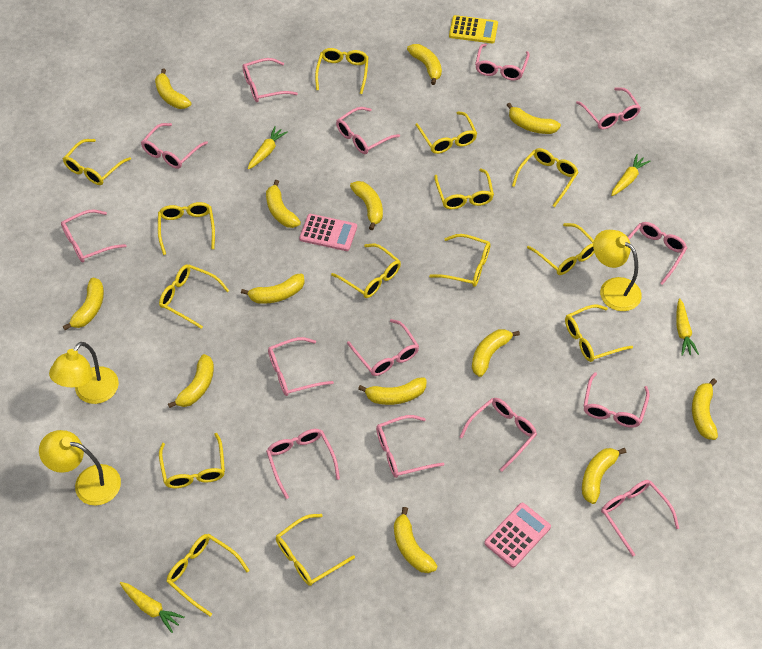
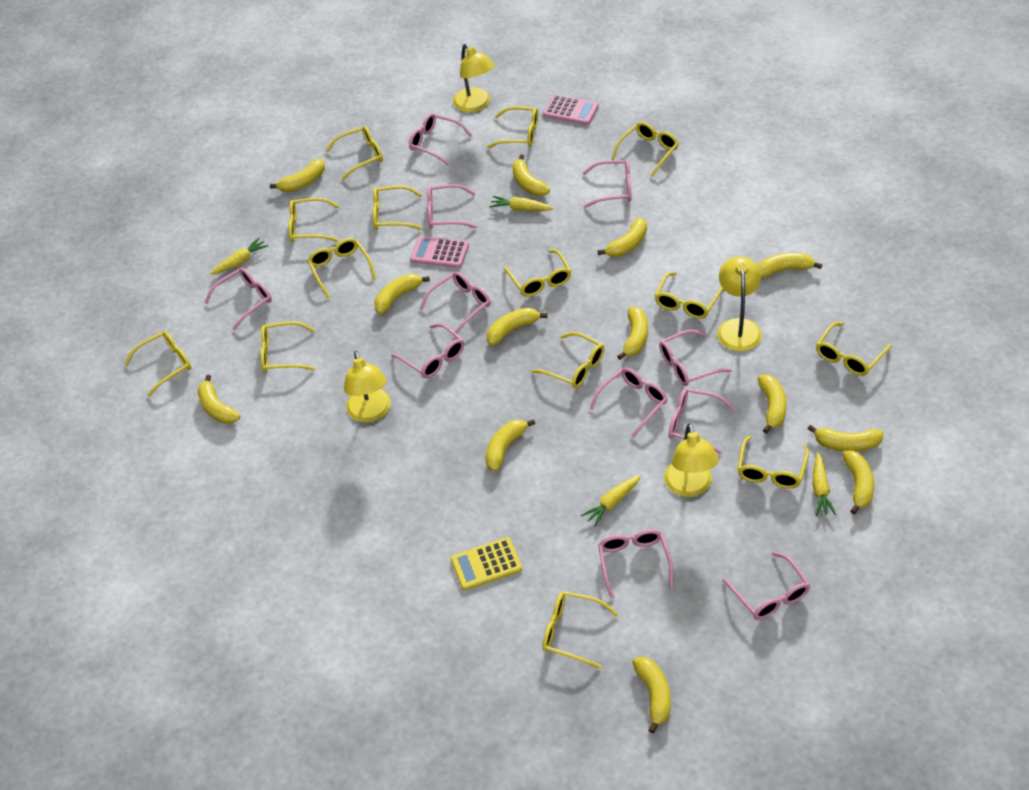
pink glasses: 14 -> 11
yellow lamp: 3 -> 4

